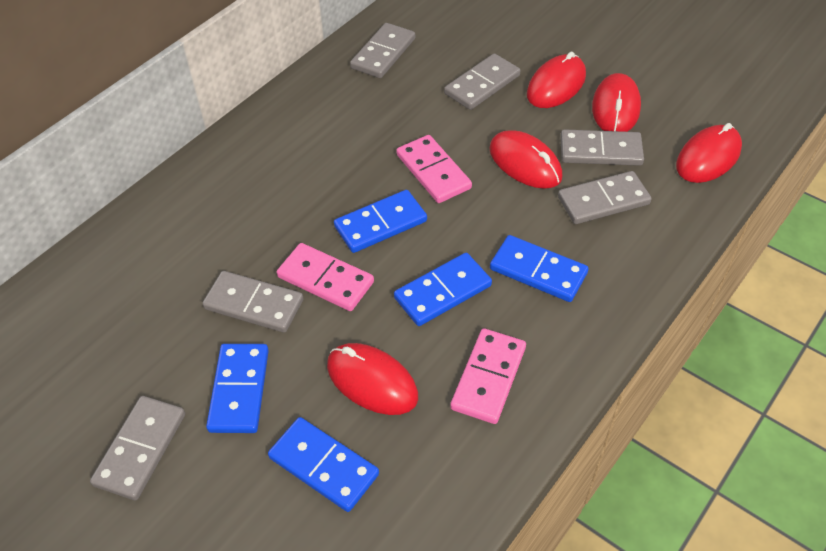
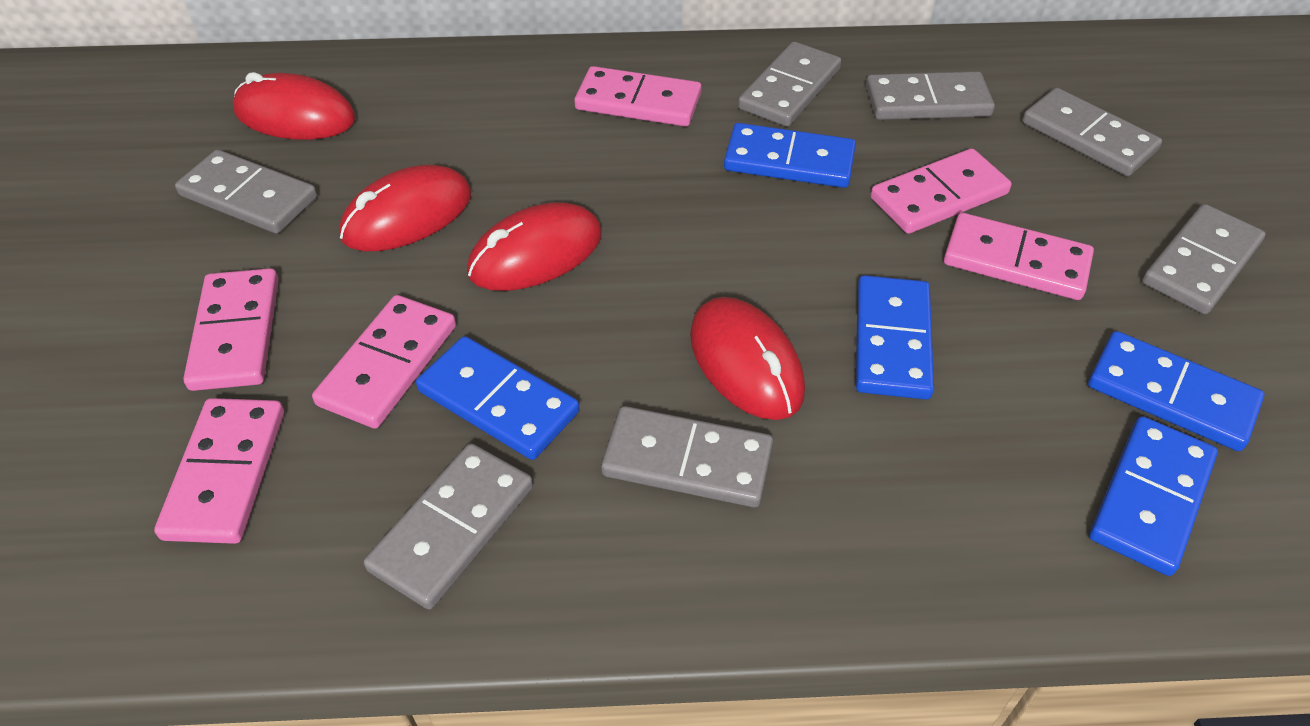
grey domino: 6 -> 7
pink domino: 3 -> 6
red mouse: 5 -> 4

